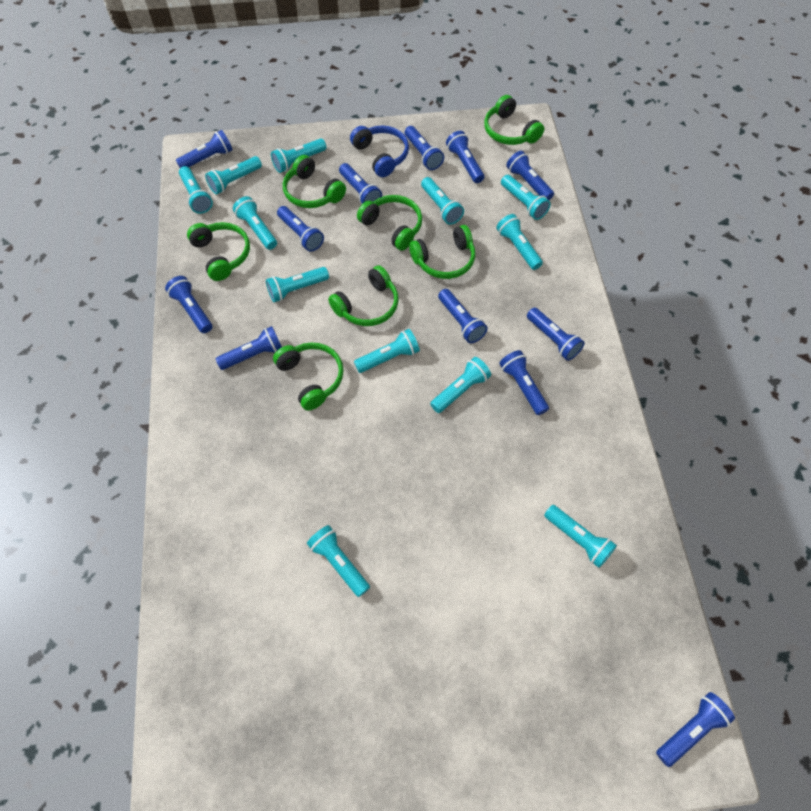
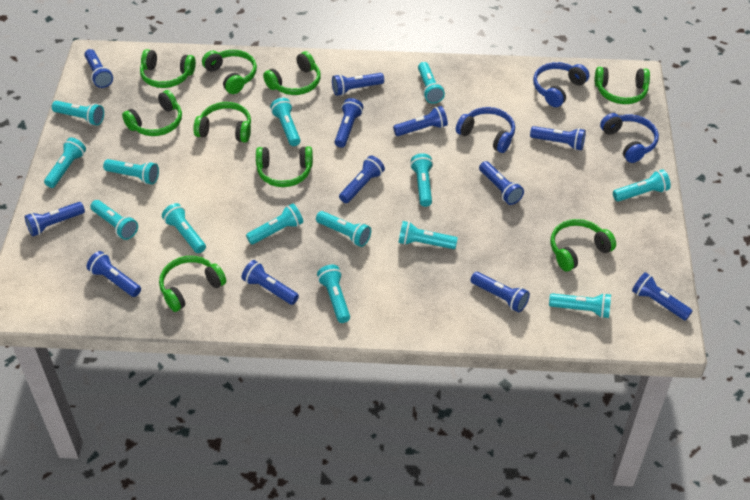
blue headphones: 1 -> 3
green headphones: 7 -> 9
turquoise flashlight: 12 -> 14

